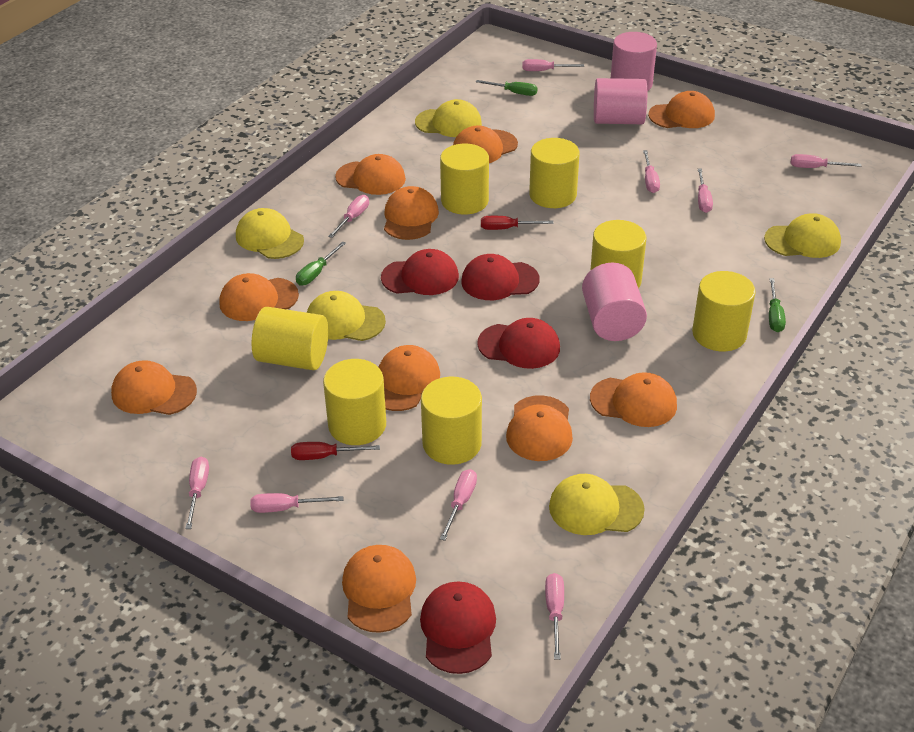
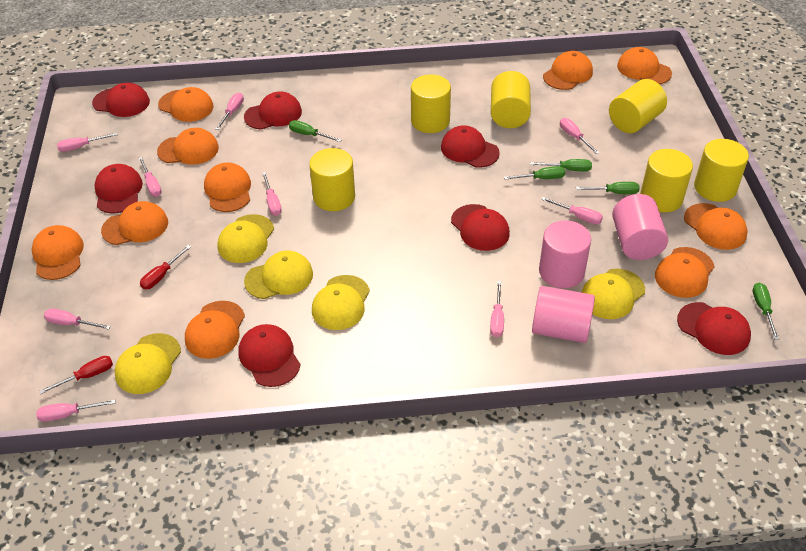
green screwdriver: 3 -> 5
red cap: 4 -> 7
yellow cylinder: 7 -> 6

